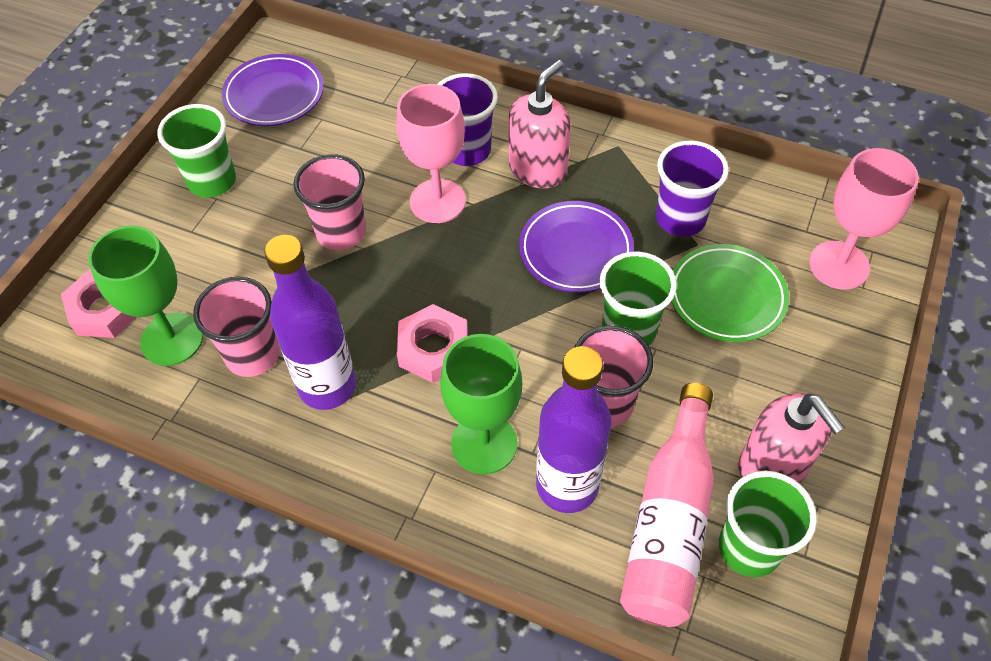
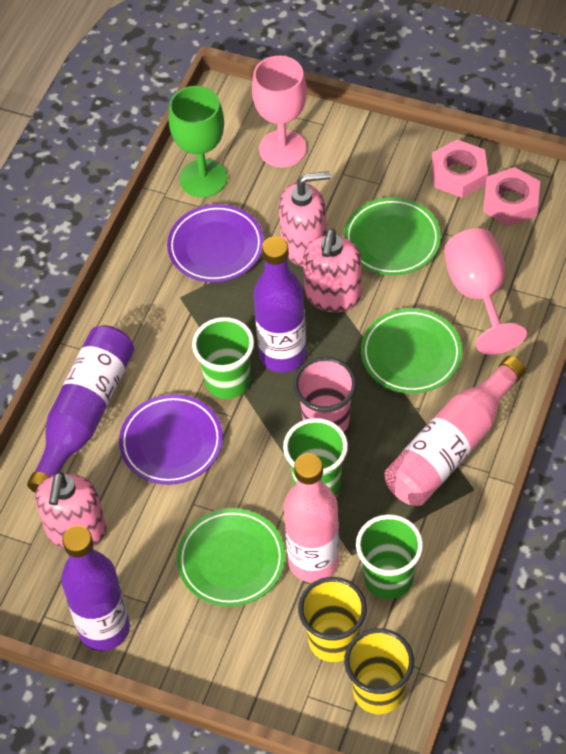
green goblet: 2 -> 1
green plate: 1 -> 3
pink bottle: 1 -> 2
pink cup: 3 -> 1
pink soap dispenser: 2 -> 3
purple bottle: 2 -> 3
purple cup: 2 -> 0
yellow cup: 0 -> 2

